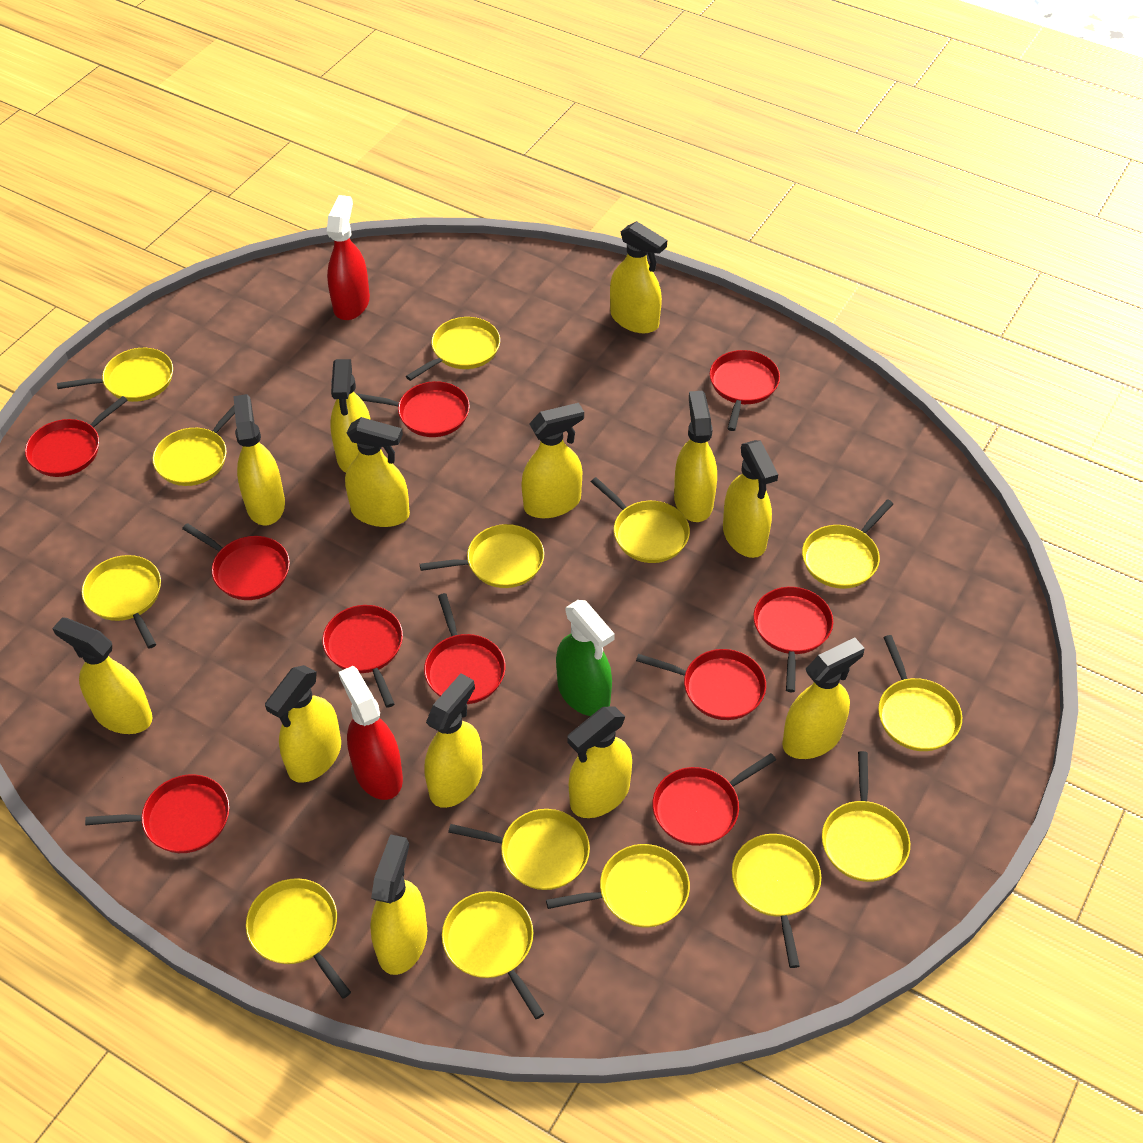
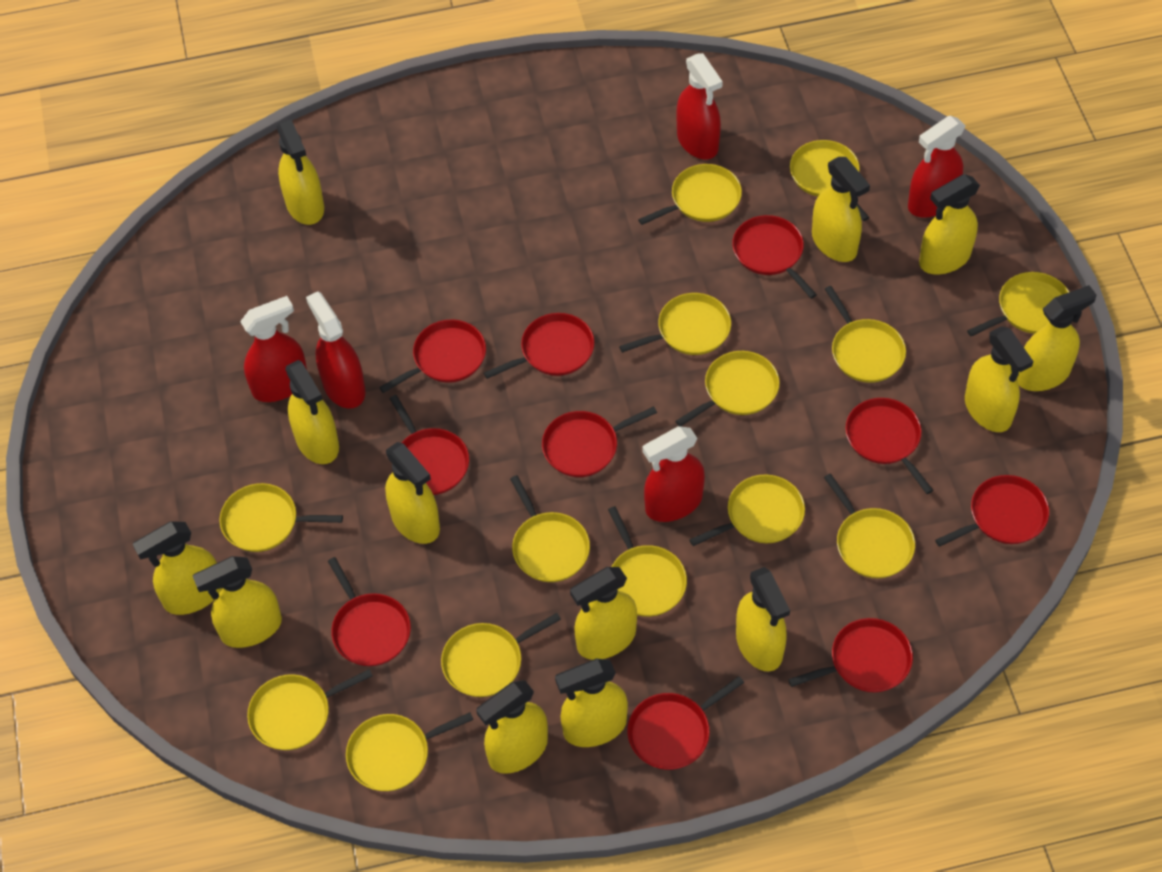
green spray bottle: 1 -> 0
red spray bottle: 2 -> 5

